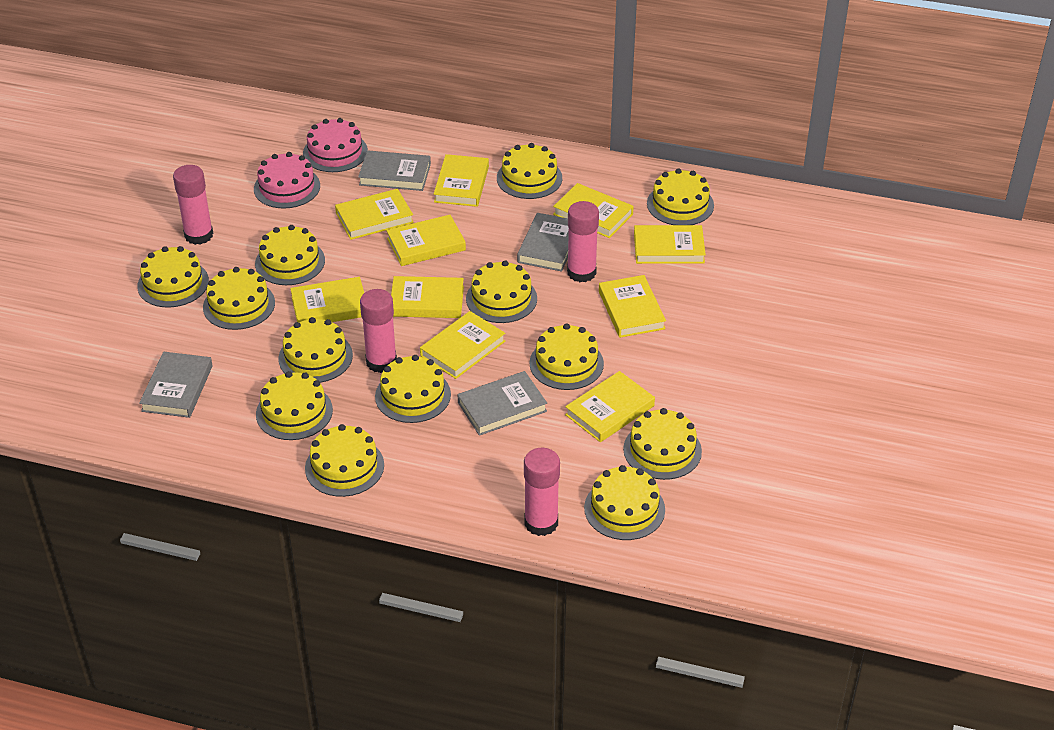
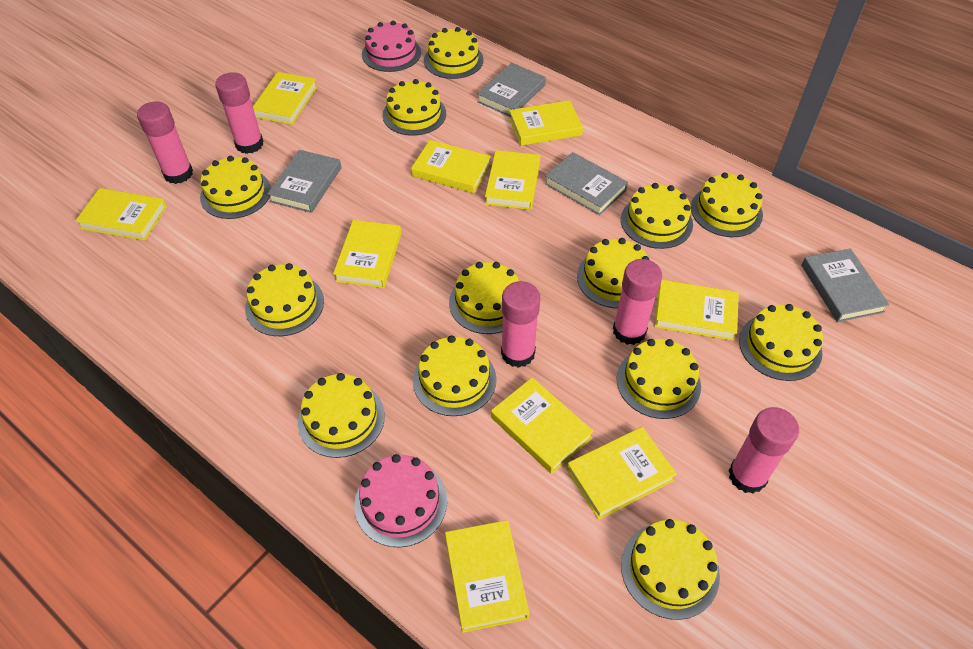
pink glue stick: 4 -> 5

